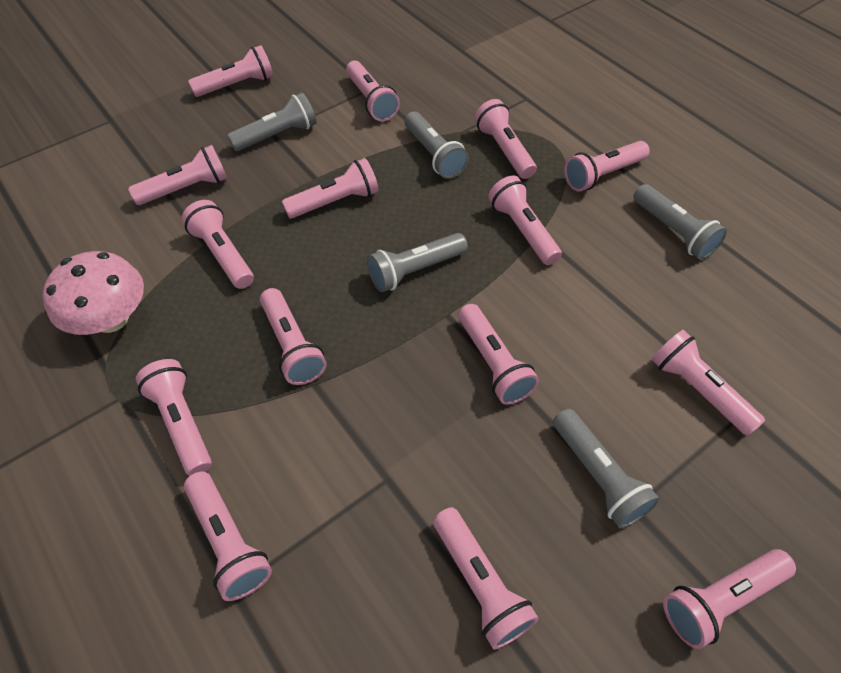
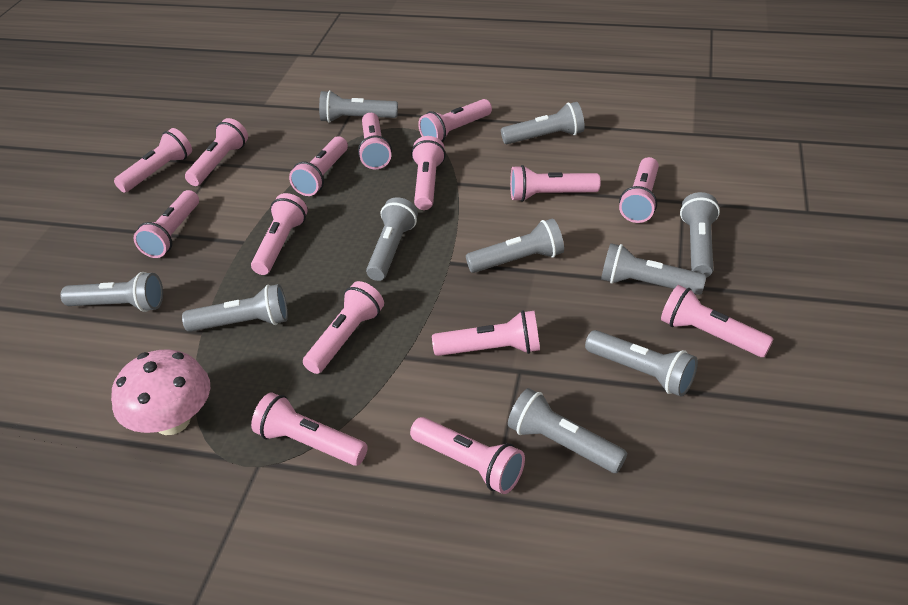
grey flashlight: 5 -> 10

